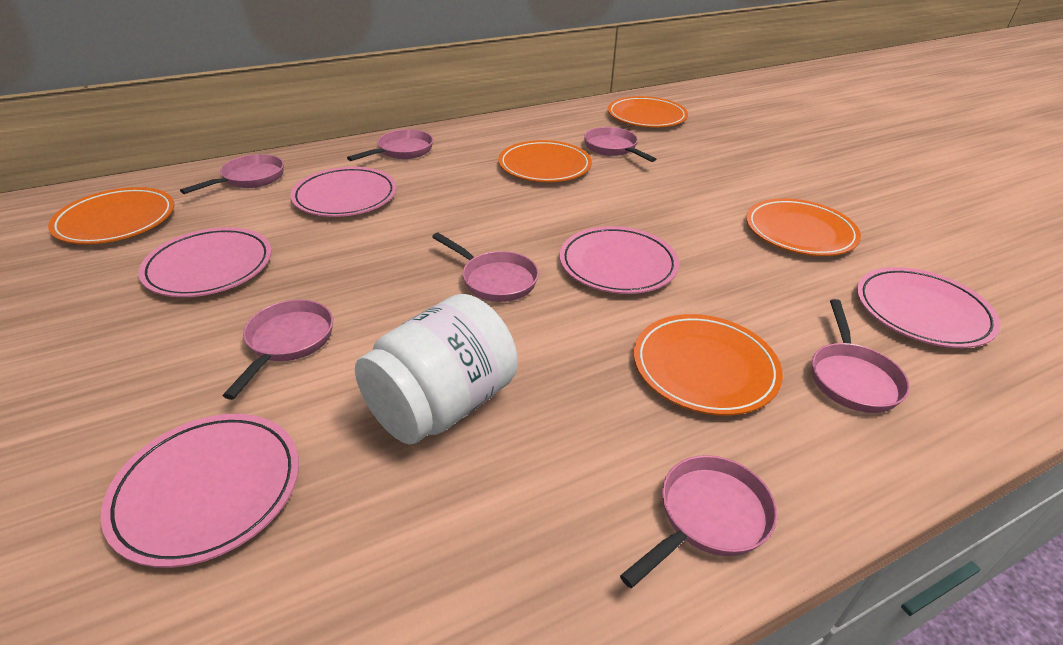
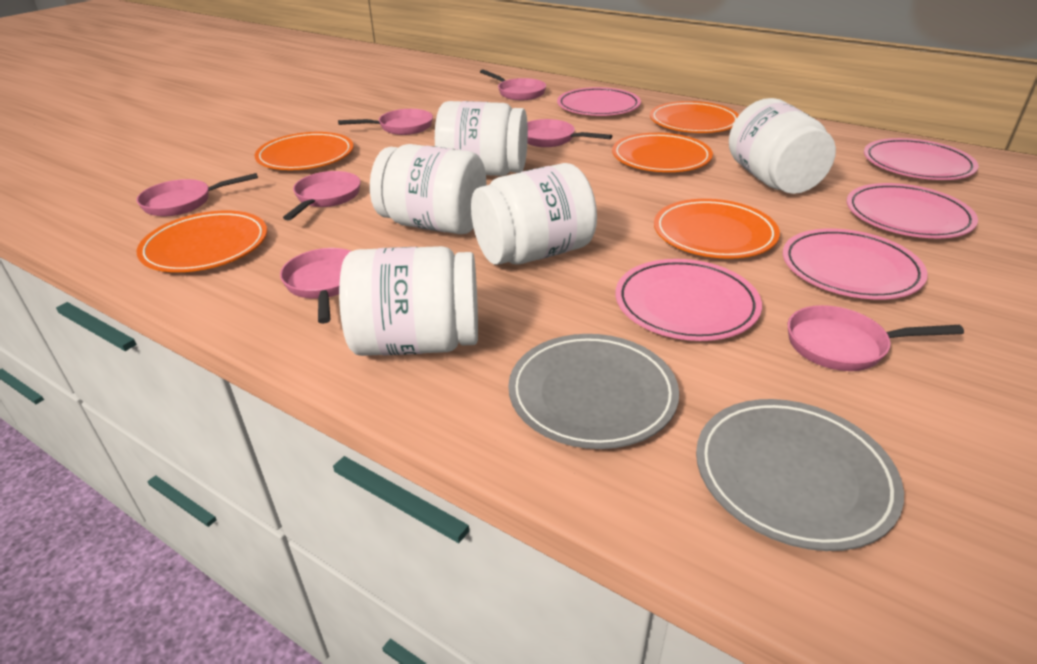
grey plate: 0 -> 2
white jar: 1 -> 5

